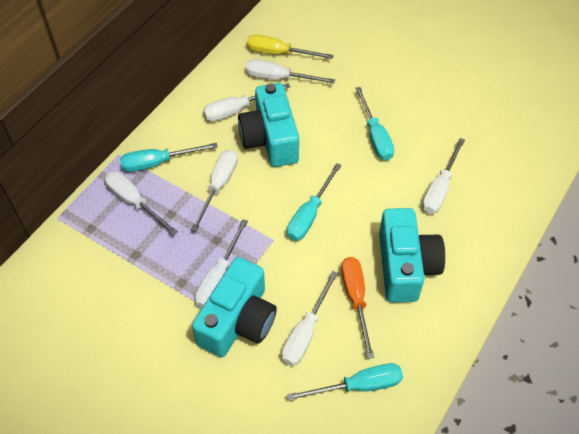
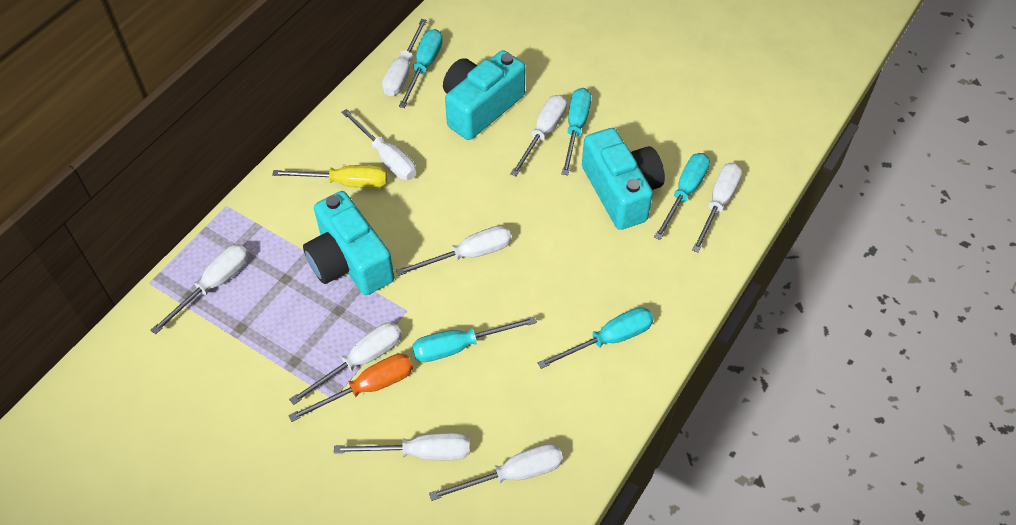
turquoise screwdriver: 4 -> 5
white screwdriver: 7 -> 9

